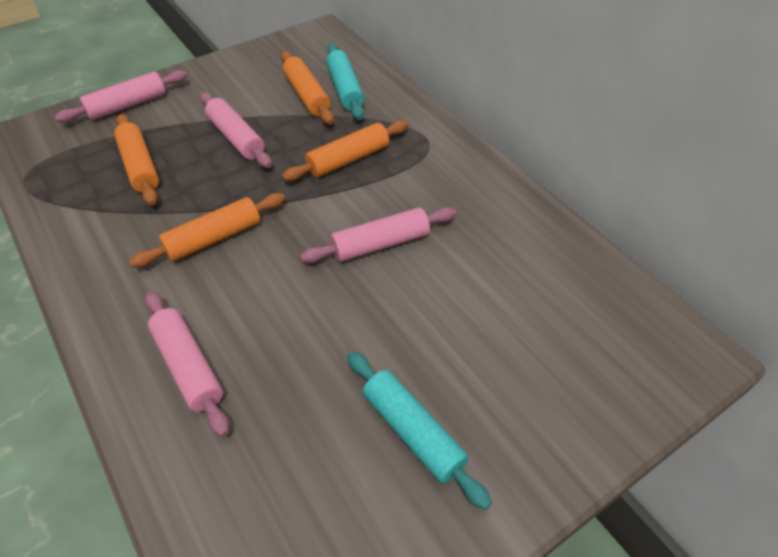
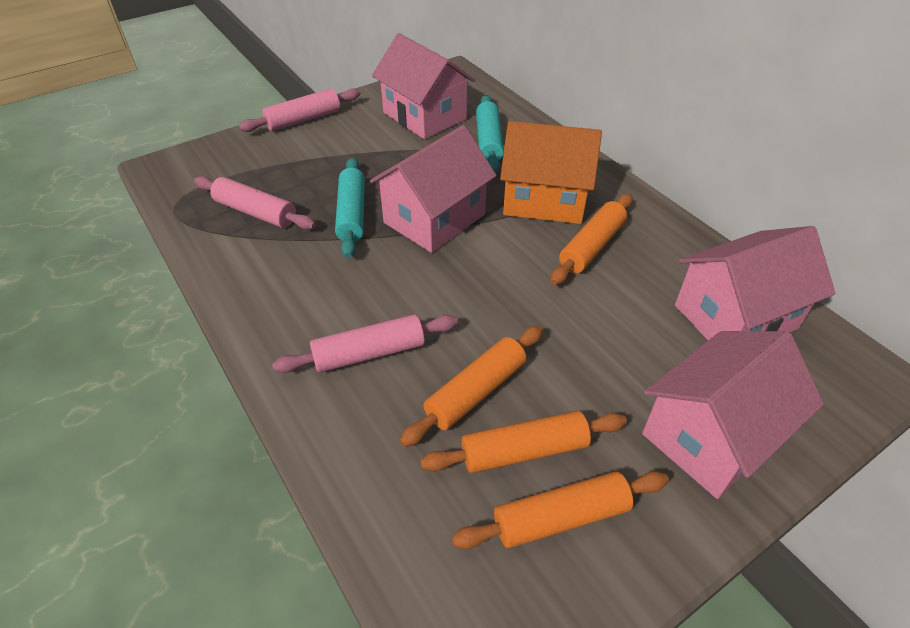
orange house: 0 -> 1
pink house: 0 -> 4
pink rolling pin: 4 -> 3

